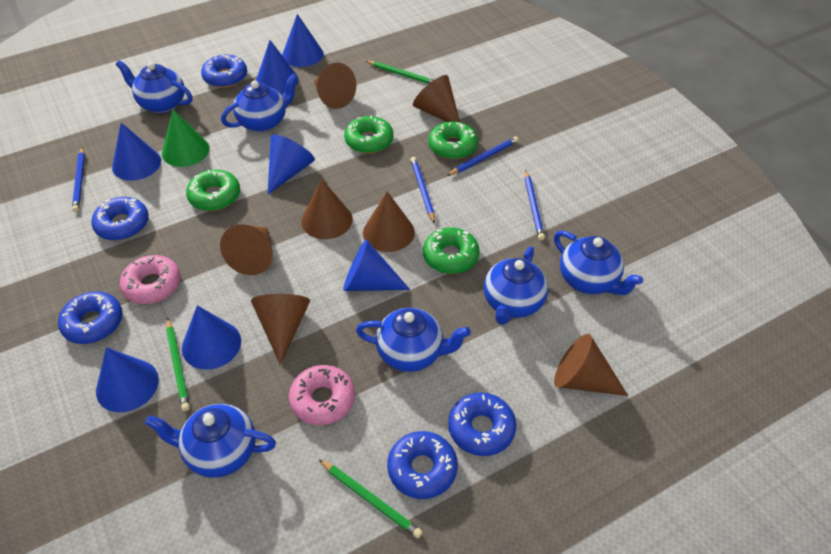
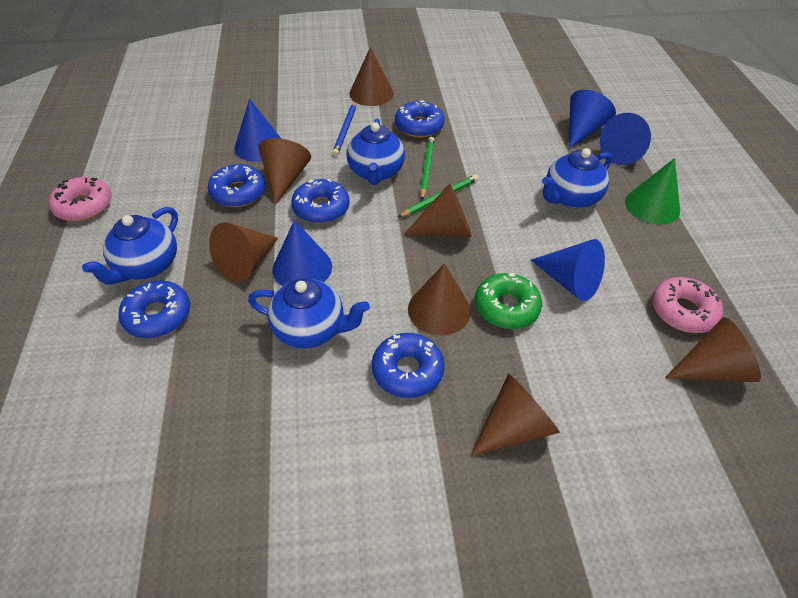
blue cone: 7 -> 5
blue pencil: 4 -> 1
blue teapot: 6 -> 4
green donut: 4 -> 1
green pencil: 3 -> 2

